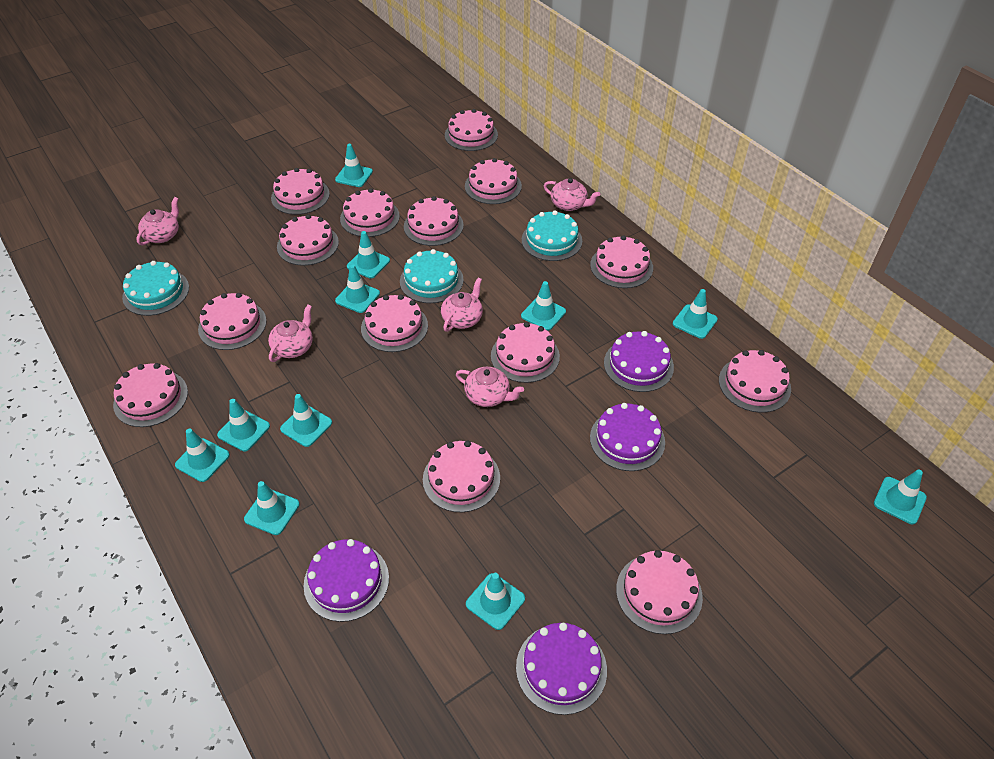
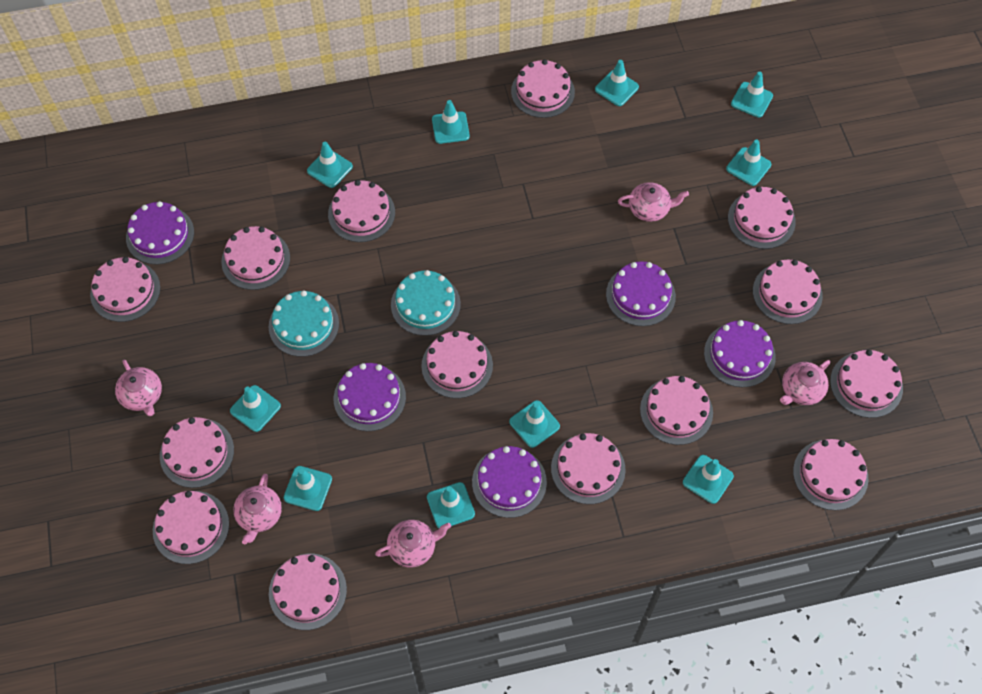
purple cake: 4 -> 5
turquoise cake: 3 -> 2
turquoise traffic cone: 11 -> 10

